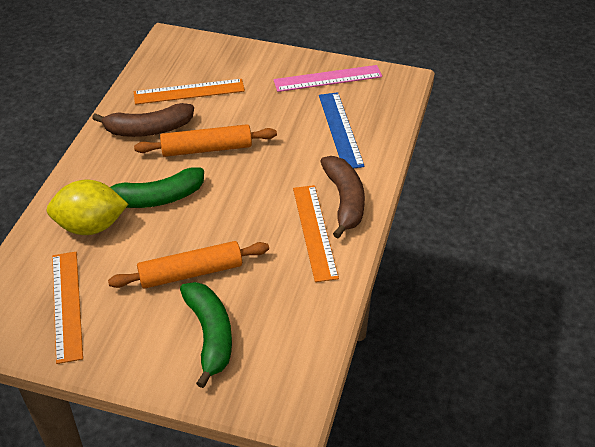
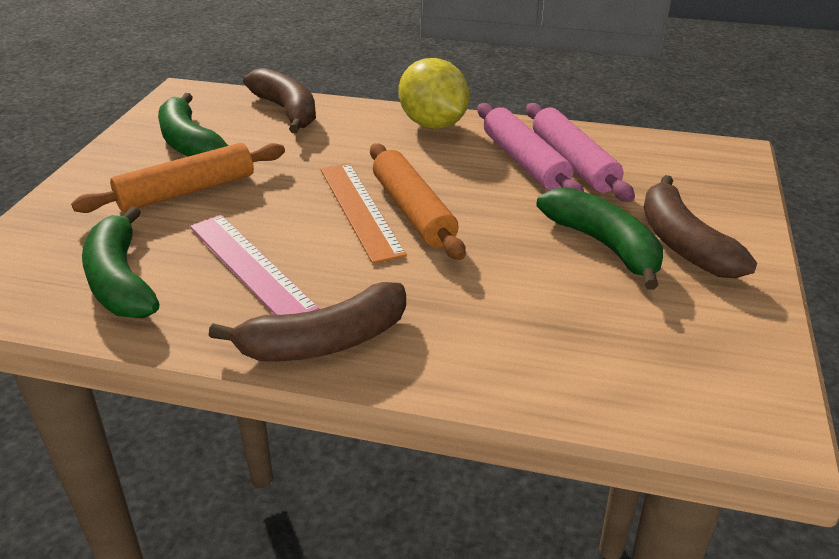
blue ruler: 1 -> 0
brown banana: 2 -> 3
green banana: 2 -> 3
orange ruler: 3 -> 1
pink rolling pin: 0 -> 2

